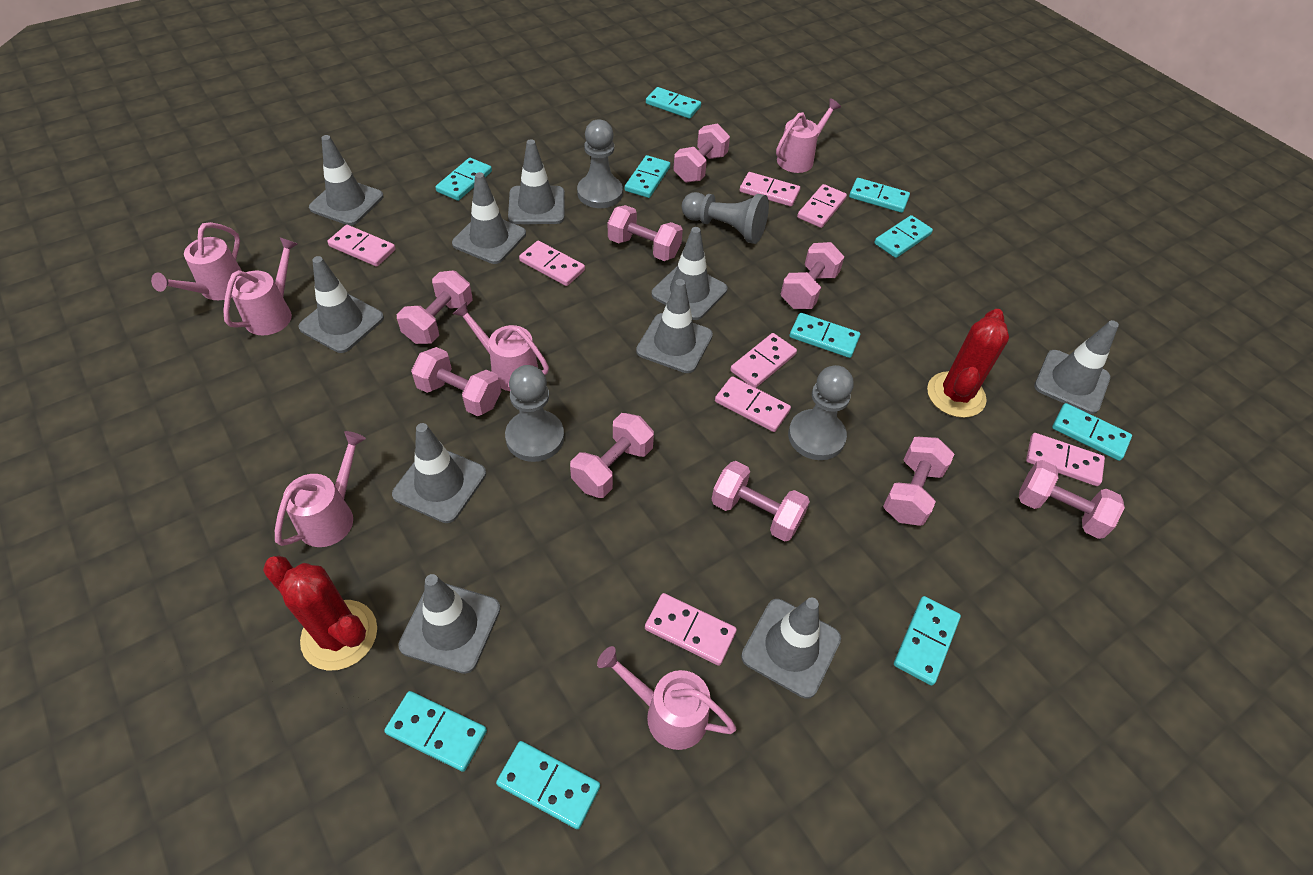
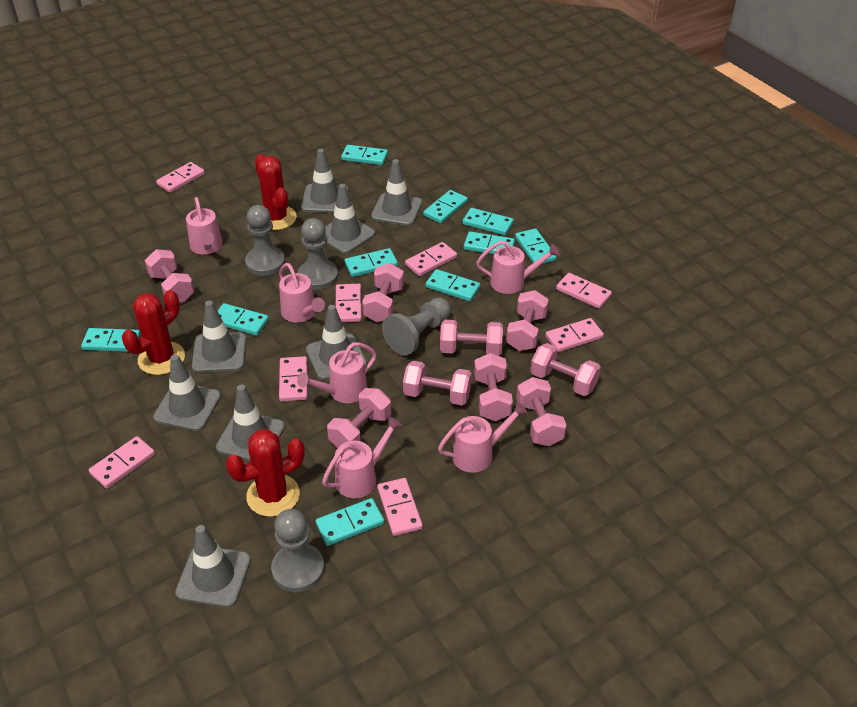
grey traffic cone: 10 -> 8
red cactus: 2 -> 3

